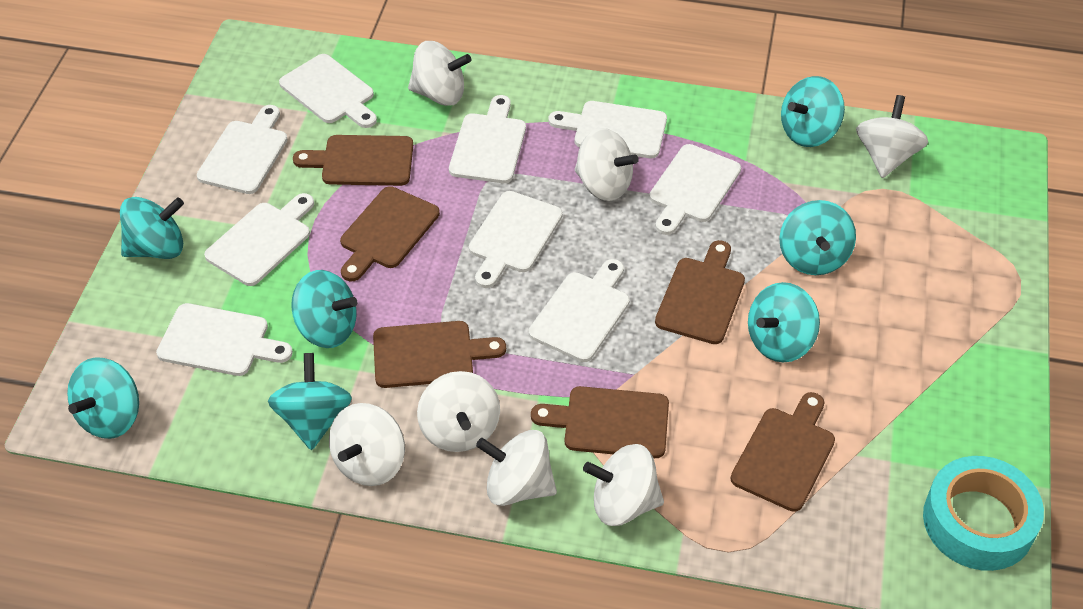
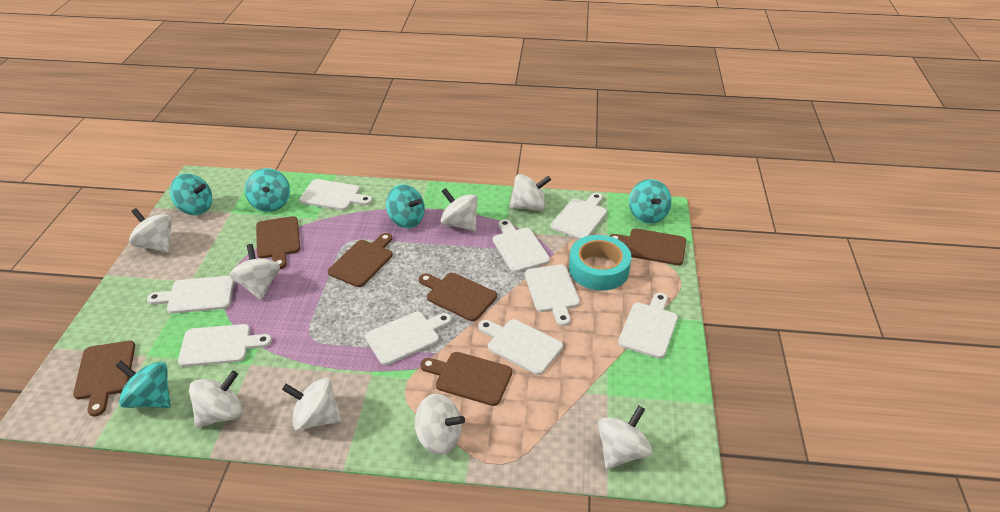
turquoise spinning top: 7 -> 5
white spinning top: 7 -> 8

